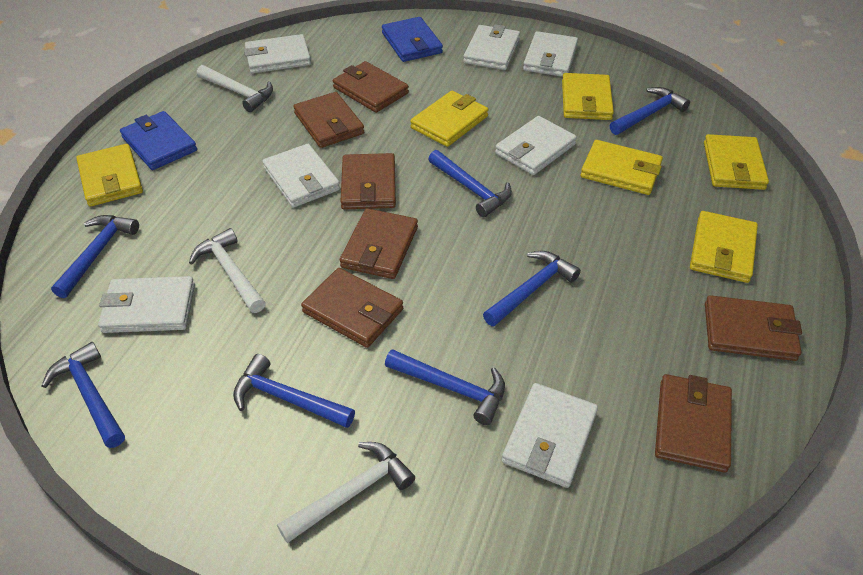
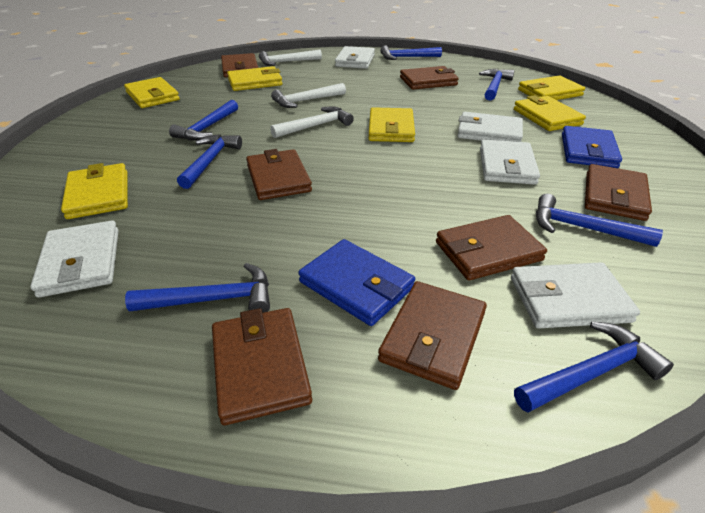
white wallet: 7 -> 5

